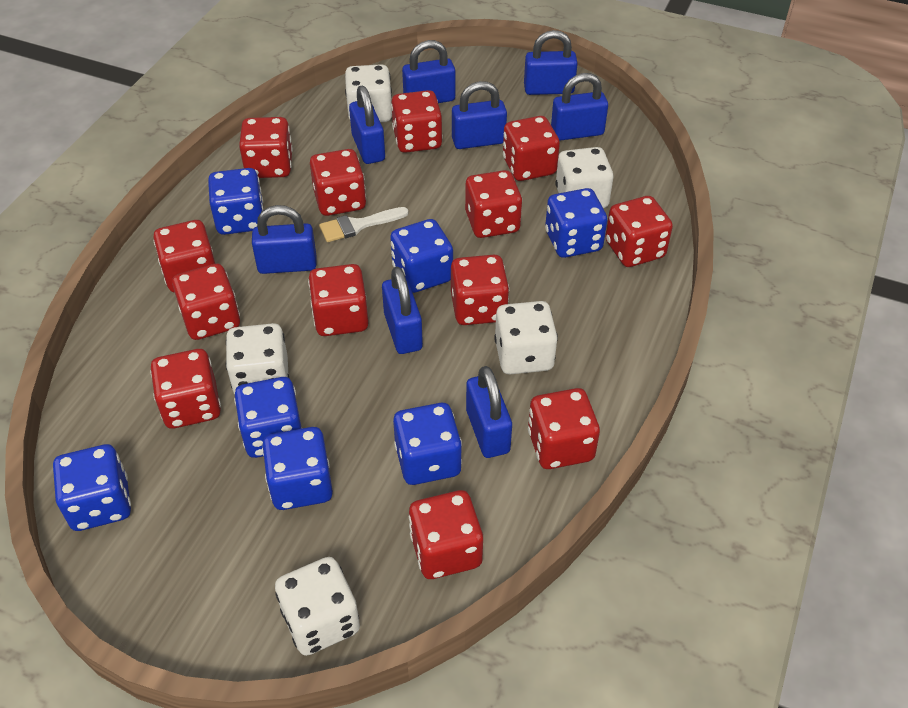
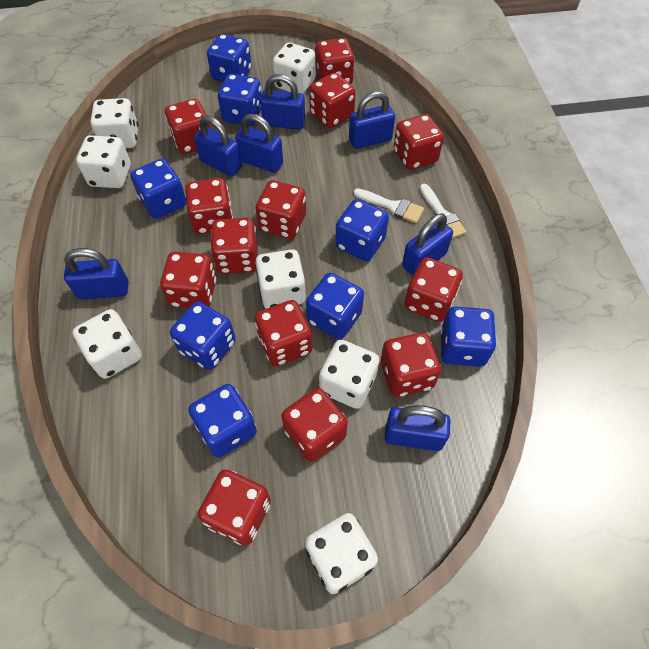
blue dice: 7 -> 8
blue padlock: 8 -> 7
white brush: 1 -> 2
white dice: 5 -> 7

